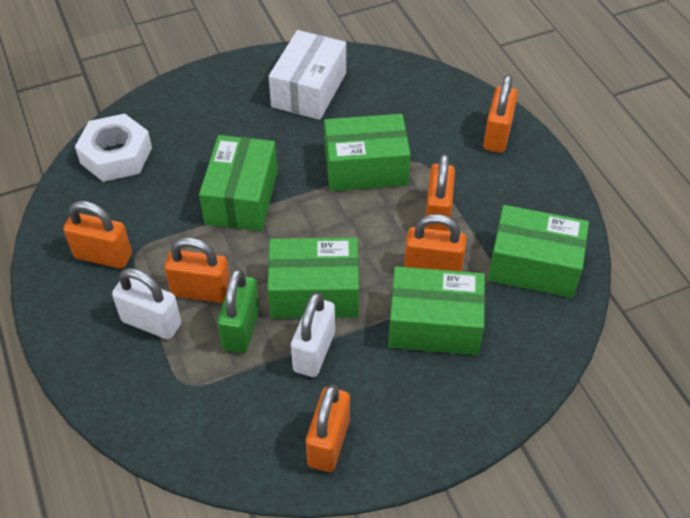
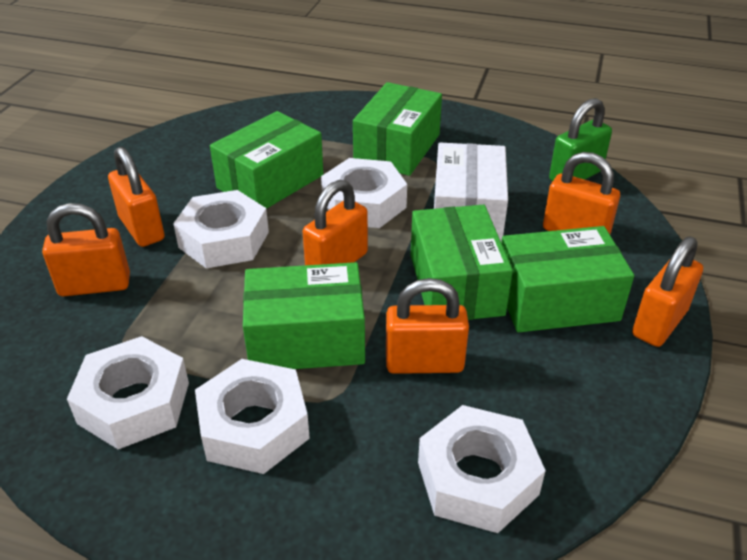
white nut: 1 -> 5
white padlock: 2 -> 0

